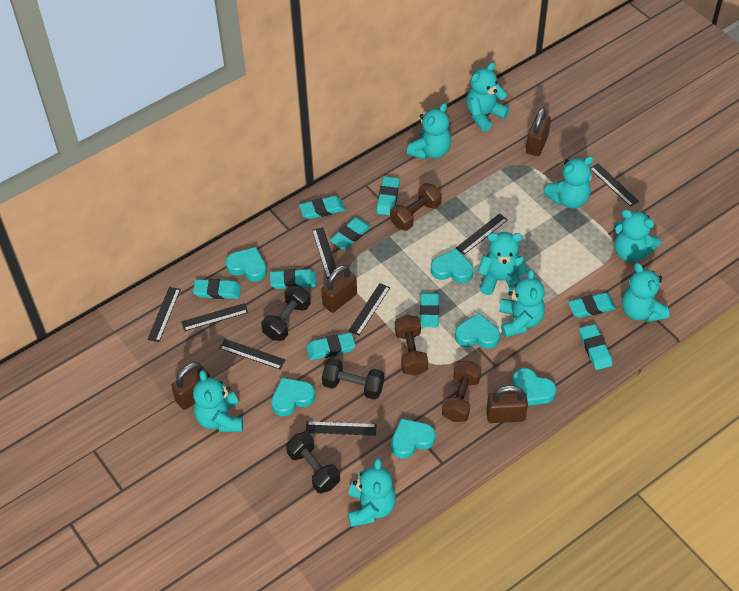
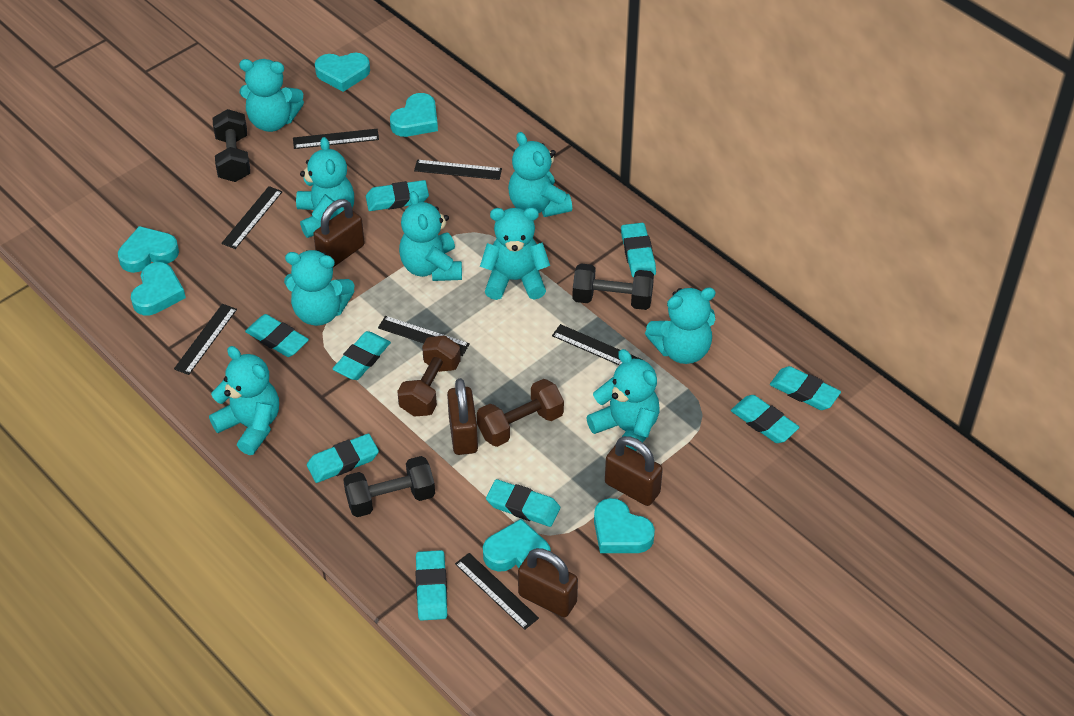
black ruler: 8 -> 7
brown dumbbell: 3 -> 2

